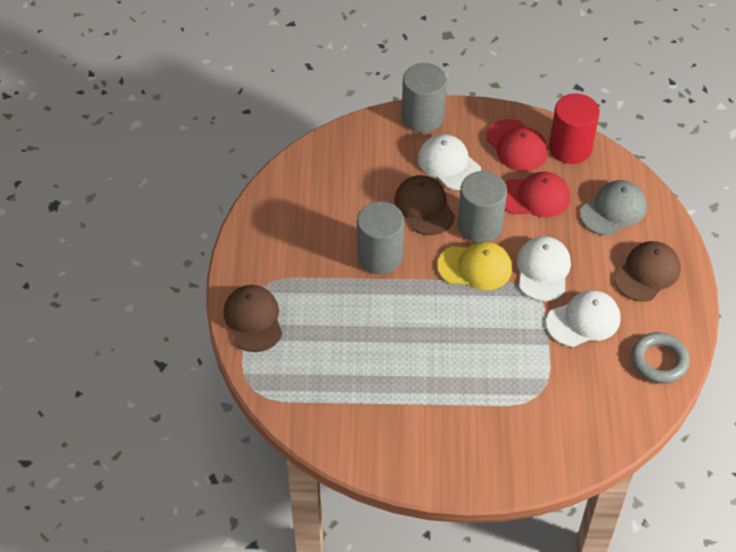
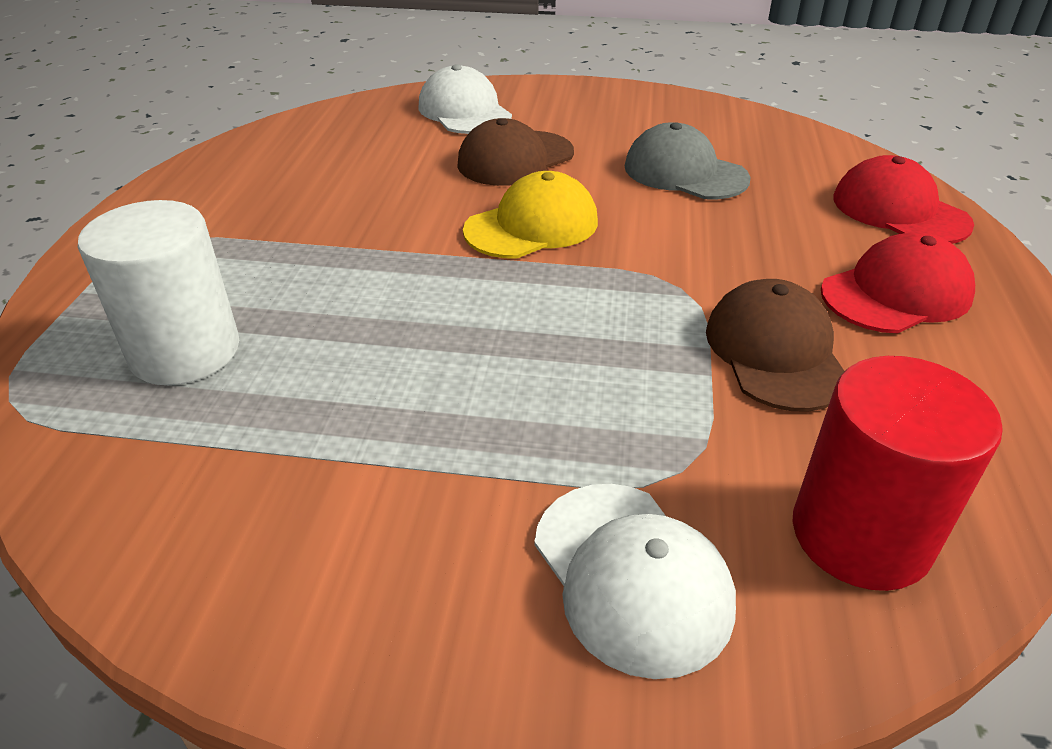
brown cap: 3 -> 2
grey cylinder: 3 -> 0
grey ring: 1 -> 0
white cap: 3 -> 2
white cylinder: 0 -> 1

